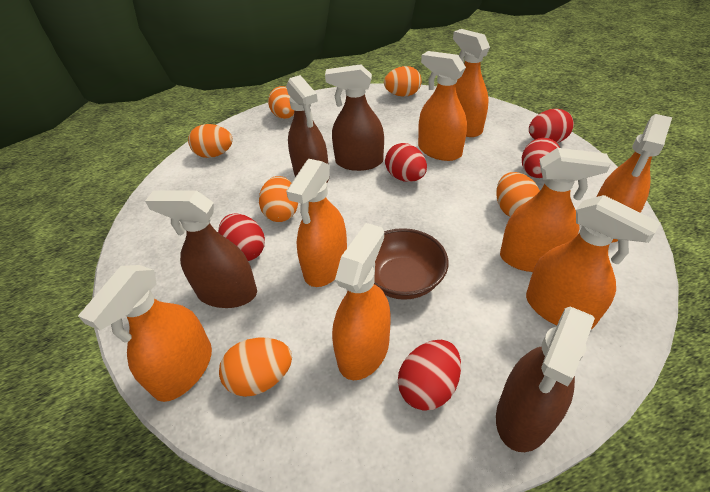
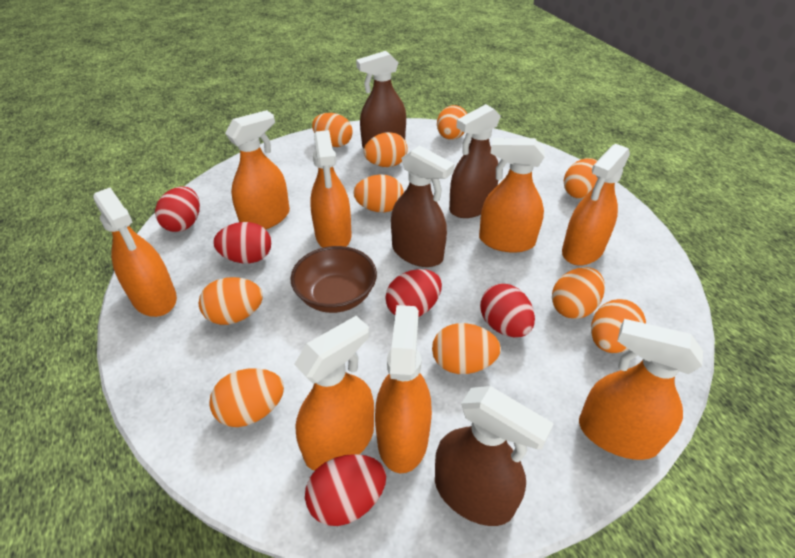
orange egg: 6 -> 10

